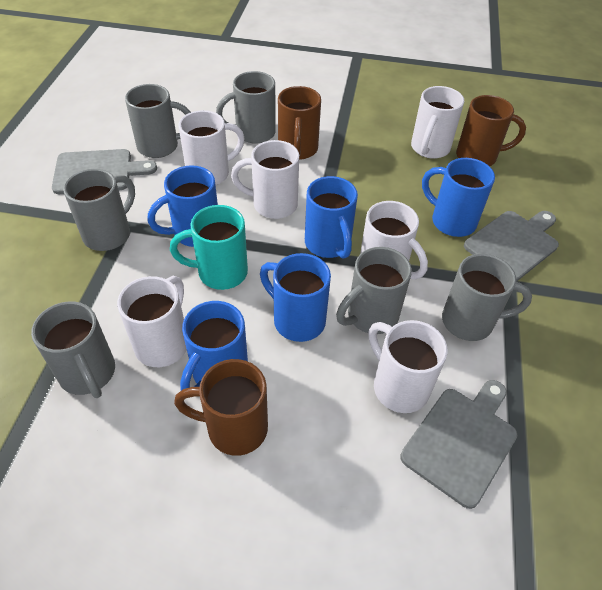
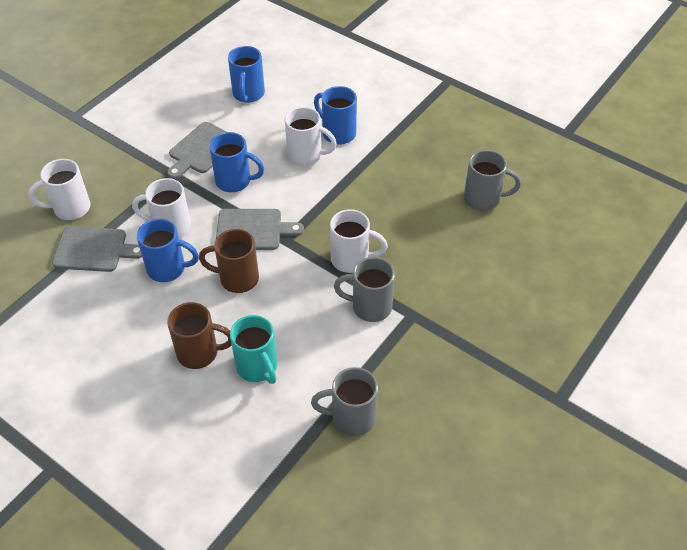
blue mug: 5 -> 4
brown mug: 3 -> 2
grey mug: 6 -> 3
white mug: 6 -> 4

